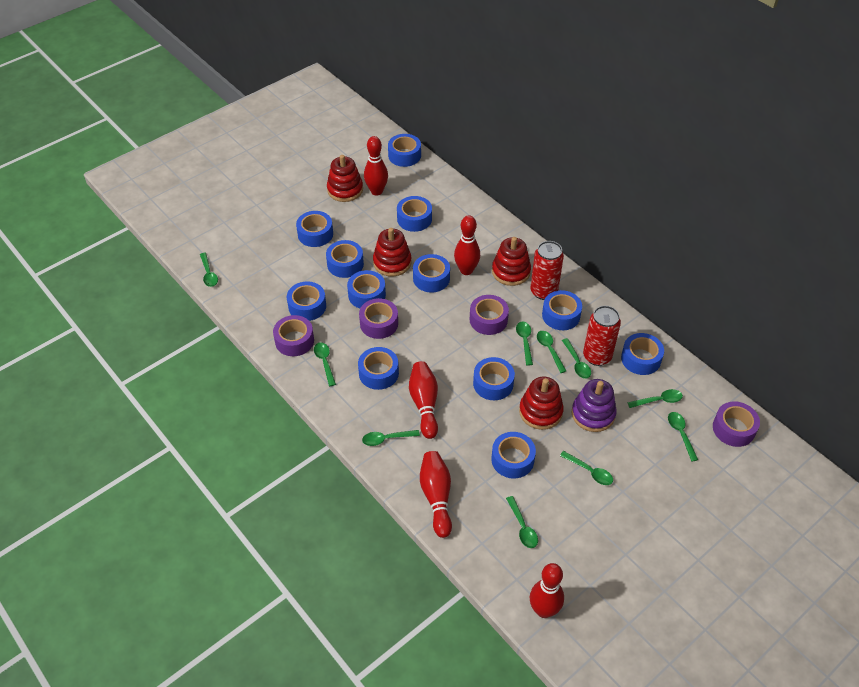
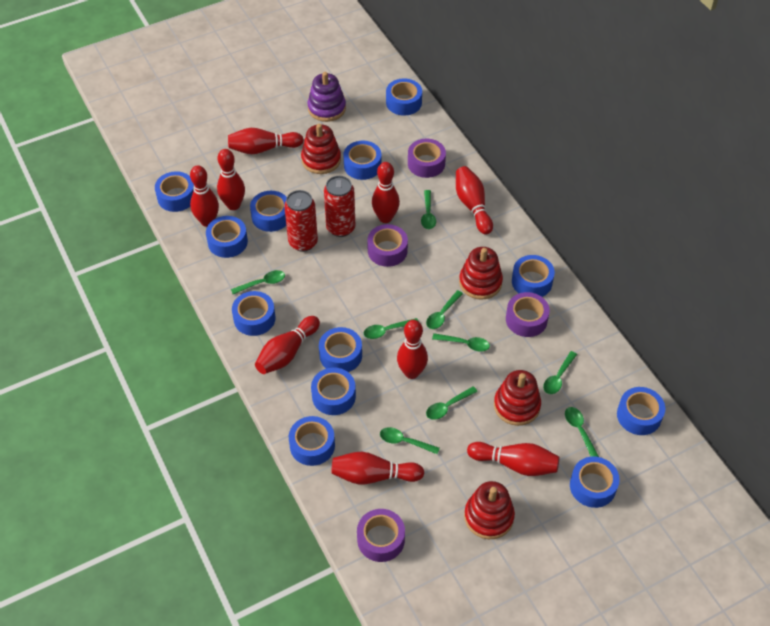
green spoon: 10 -> 9
red bowling pin: 5 -> 9

